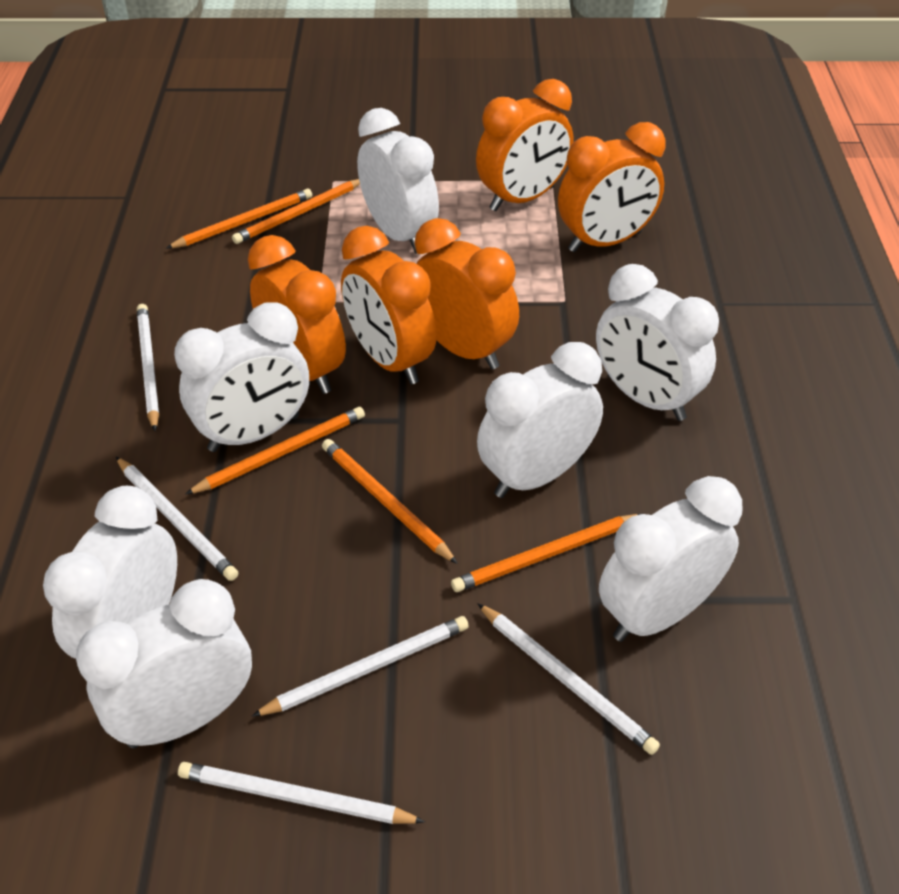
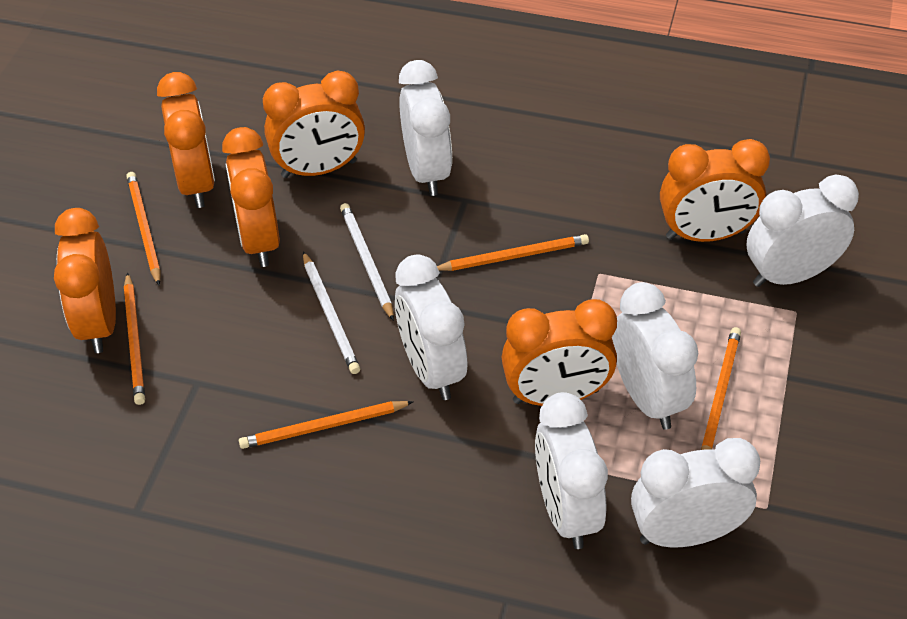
orange clock: 5 -> 6
white clock: 7 -> 6
white pencil: 5 -> 2

